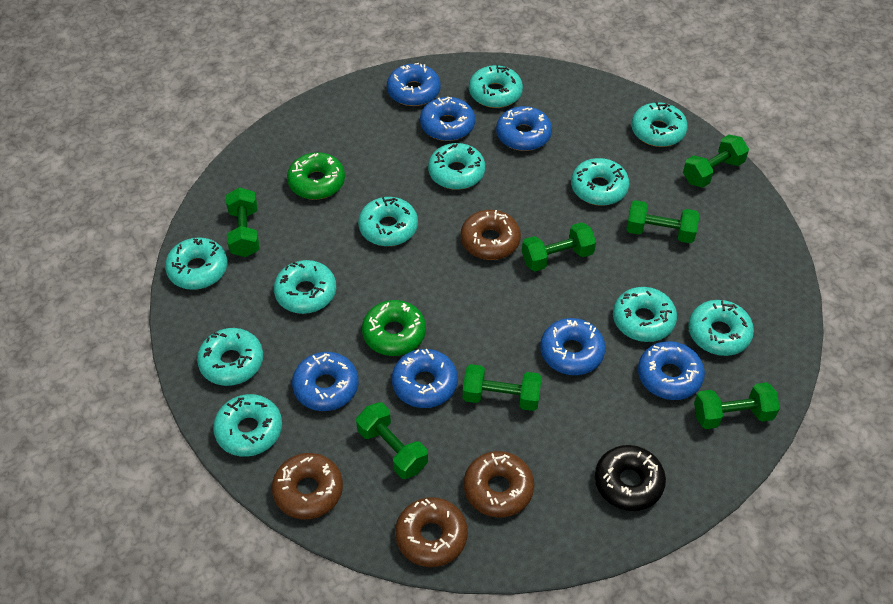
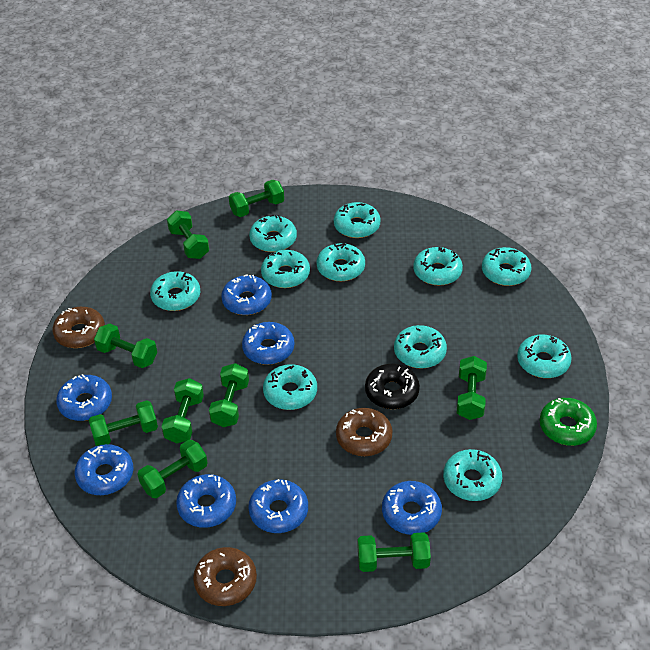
brown donut: 4 -> 3
green donut: 2 -> 1
green dumbbell: 7 -> 9

